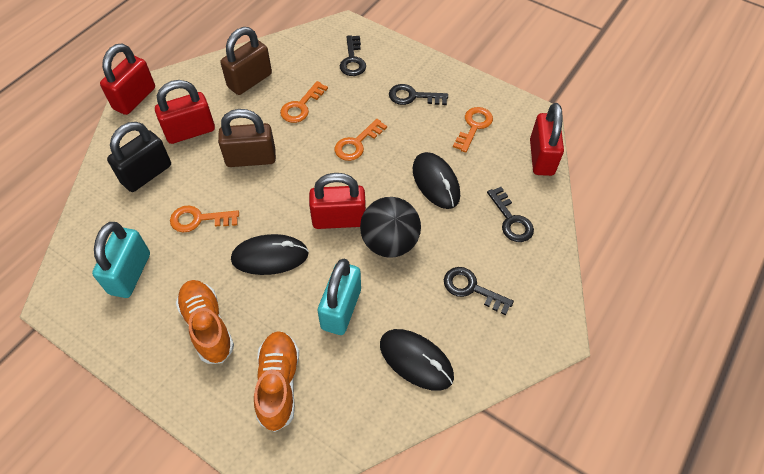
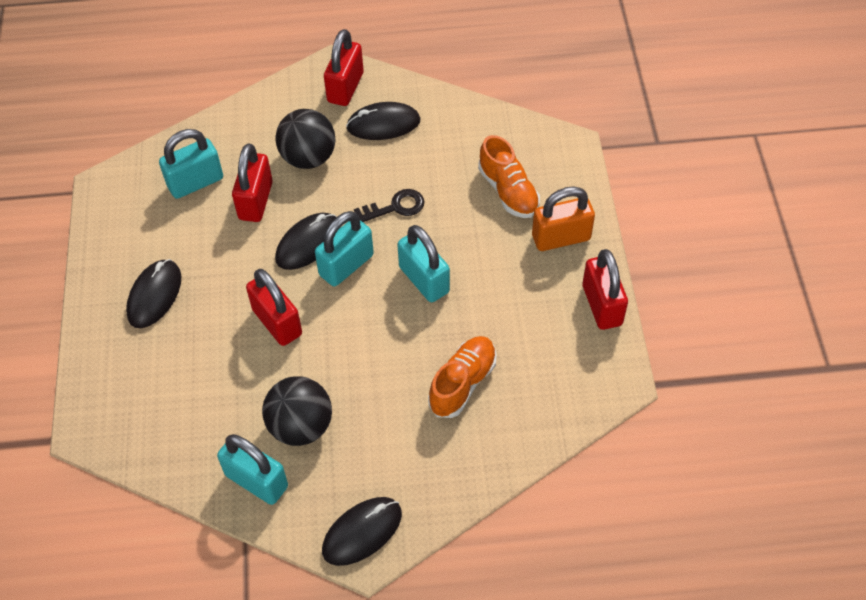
black ball: 1 -> 2
black key: 4 -> 1
black mouse: 3 -> 4
black padlock: 1 -> 0
brown padlock: 2 -> 0
orange key: 4 -> 0
orange padlock: 0 -> 1
turquoise padlock: 2 -> 4

